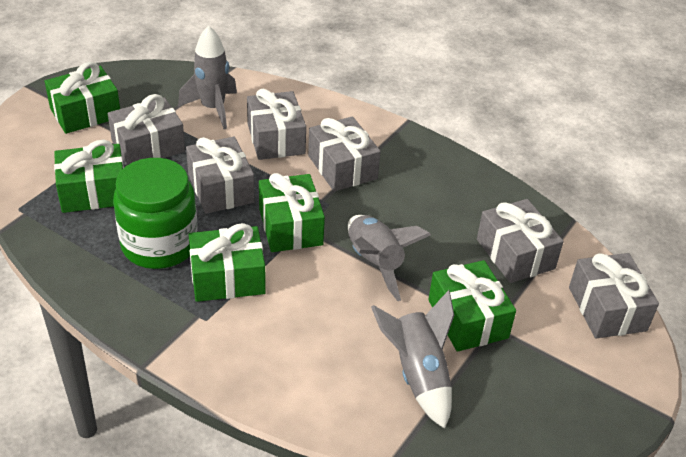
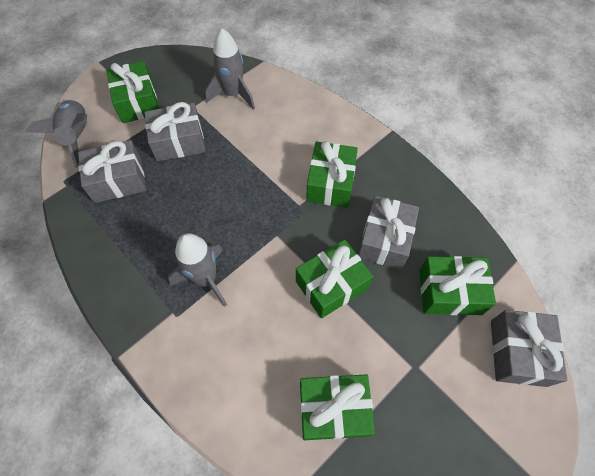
green jar: 1 -> 0
grey gift: 6 -> 4

